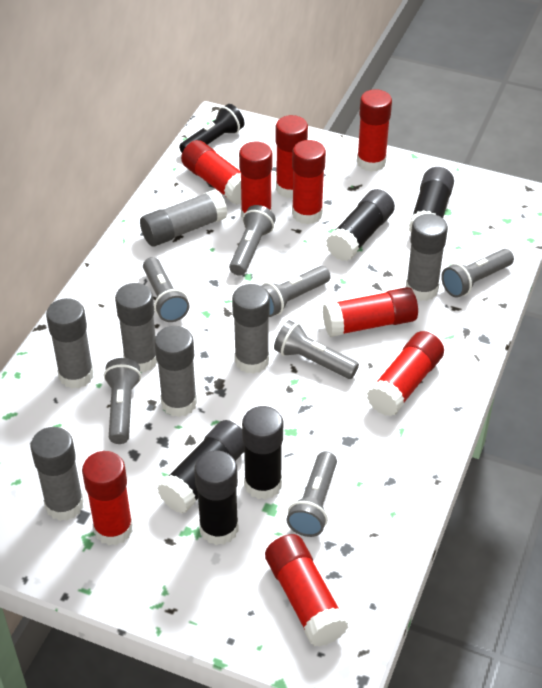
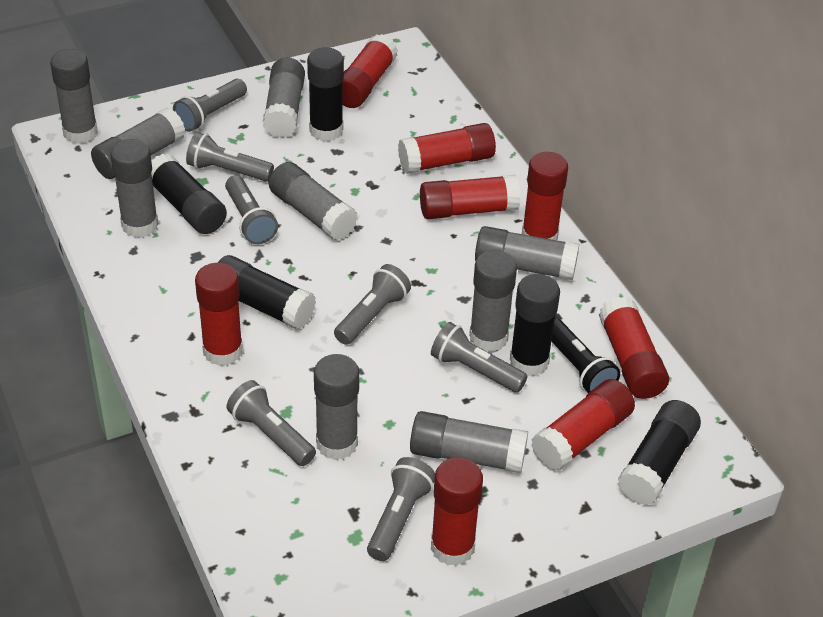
grey glue stick: 7 -> 9
red glue stick: 9 -> 8

